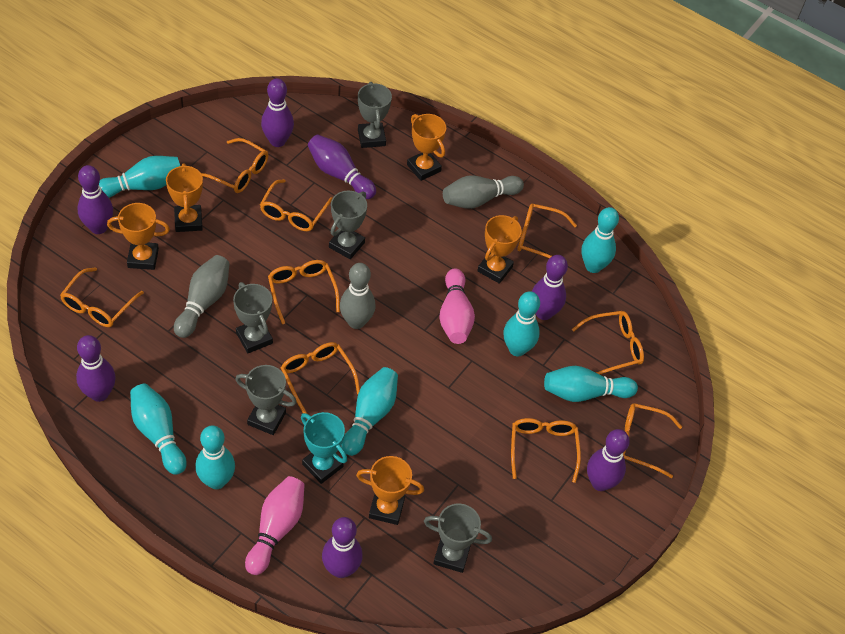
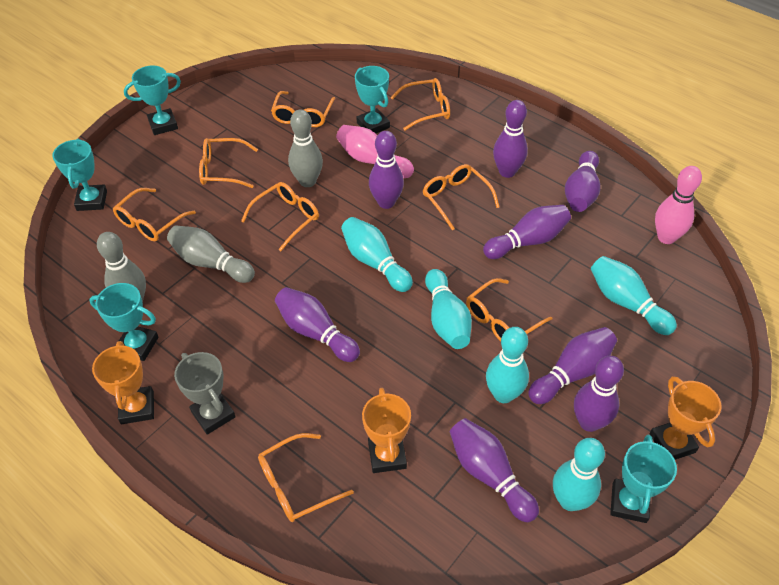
grey trophy: 5 -> 1
orange glasses: 9 -> 8
orange trophy: 5 -> 3
purple bowling pin: 7 -> 8
turquoise bowling pin: 7 -> 5
turquoise trophy: 1 -> 5

